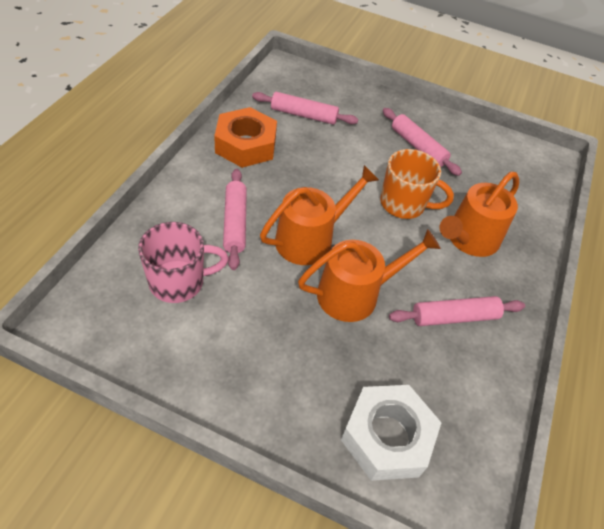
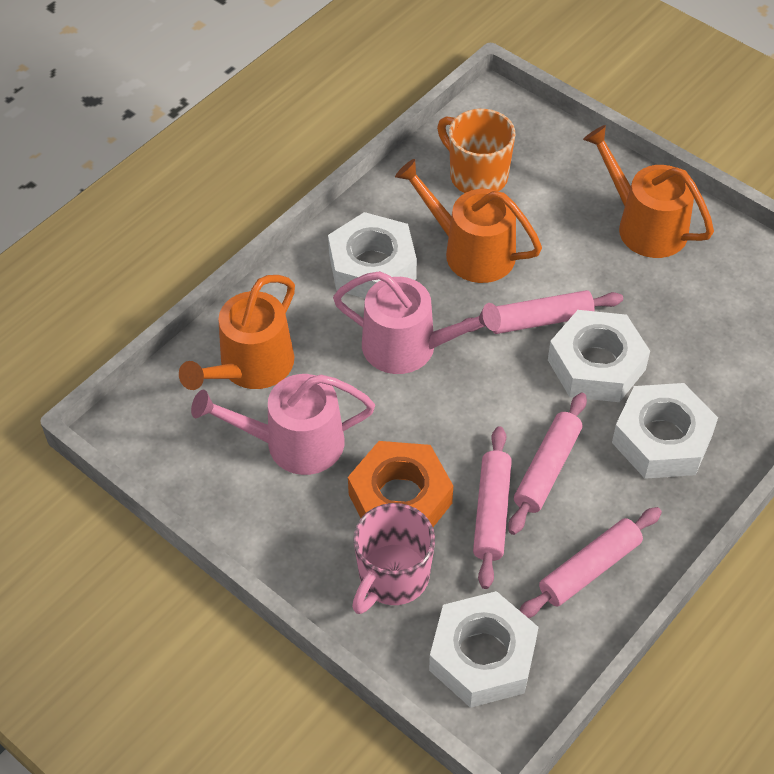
pink watering can: 0 -> 2
white nut: 1 -> 4

